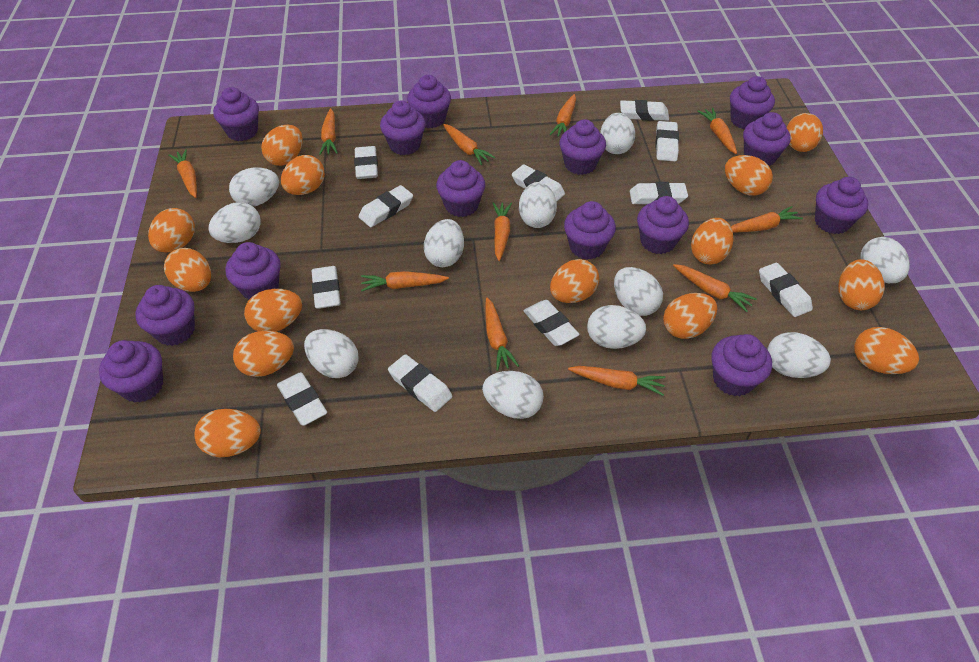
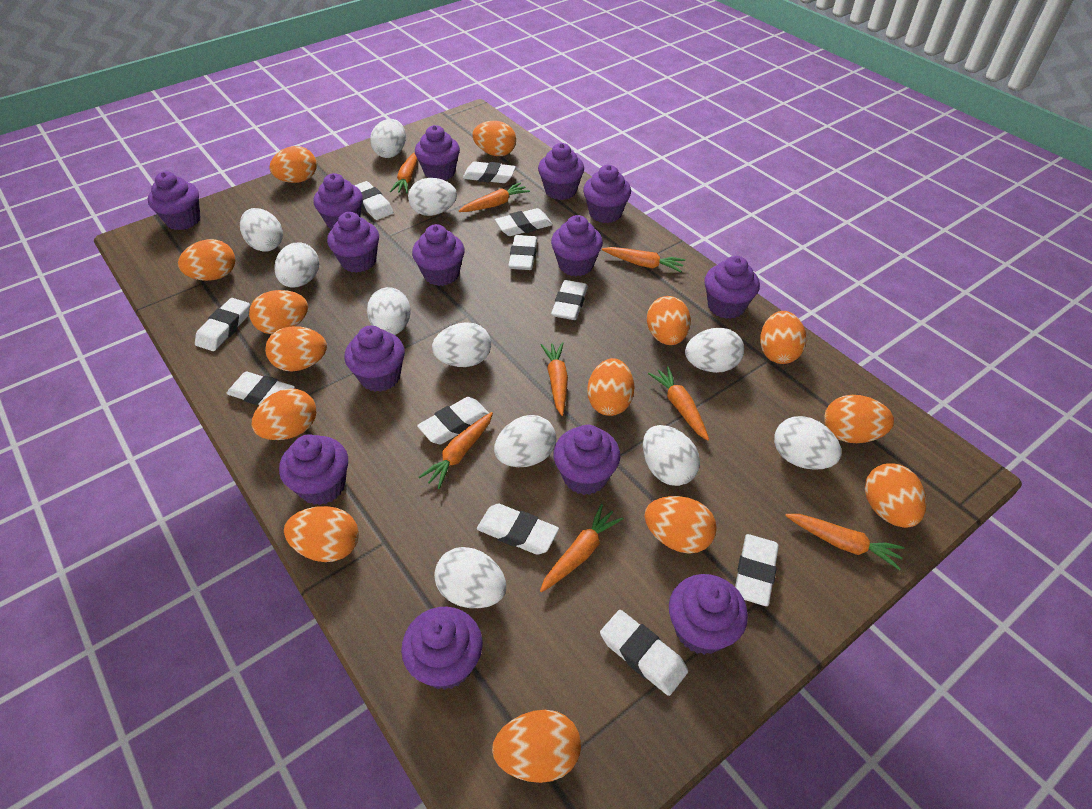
orange carrot: 11 -> 8

